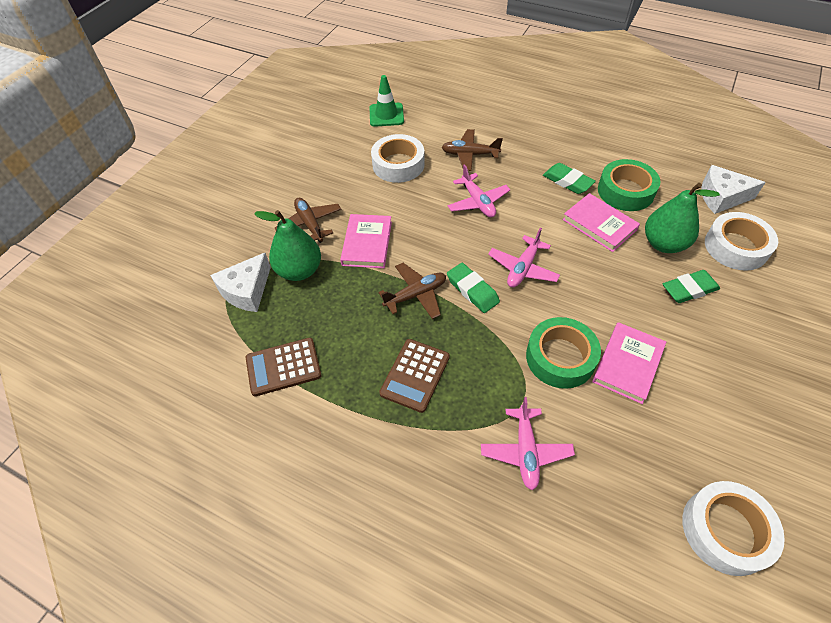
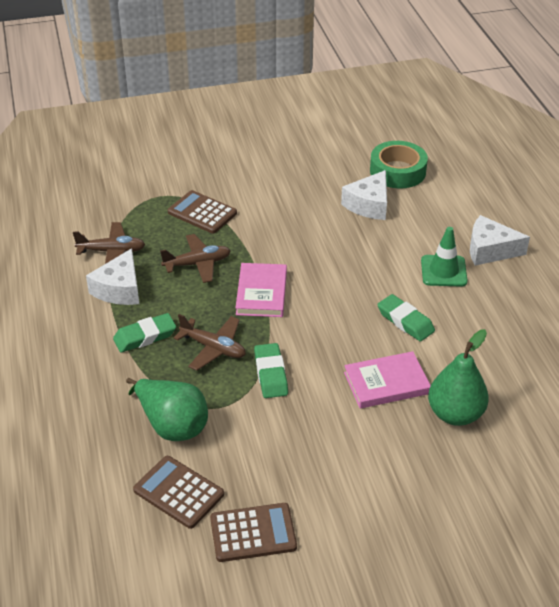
brown calculator: 2 -> 3
green tape: 2 -> 1
pink book: 3 -> 2
pink plane: 3 -> 0
white cheese: 2 -> 3
white tape: 3 -> 0

